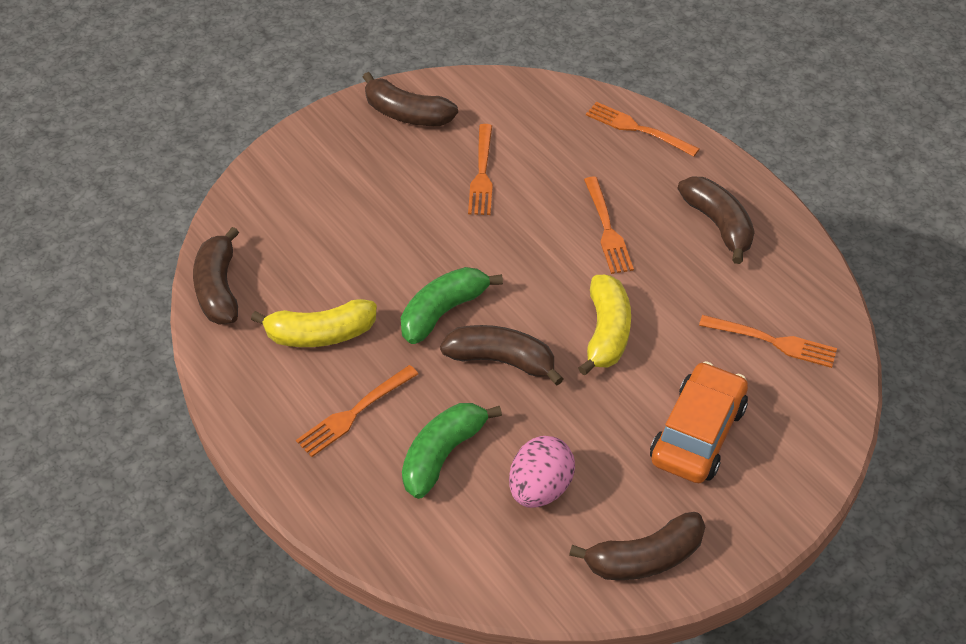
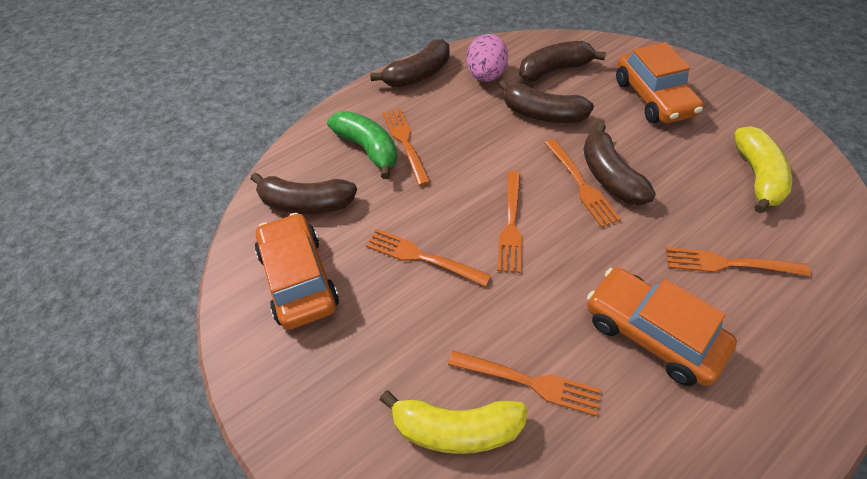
green banana: 2 -> 1
orange car: 1 -> 3
orange fork: 5 -> 6

